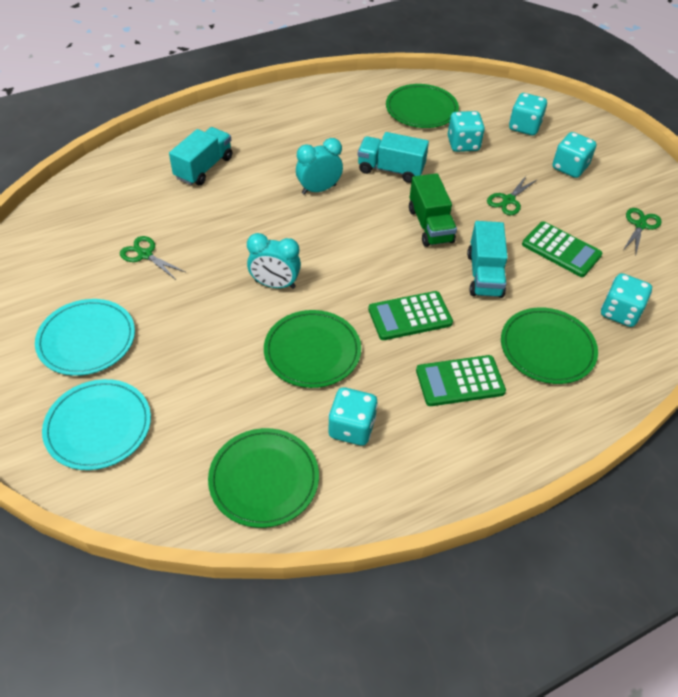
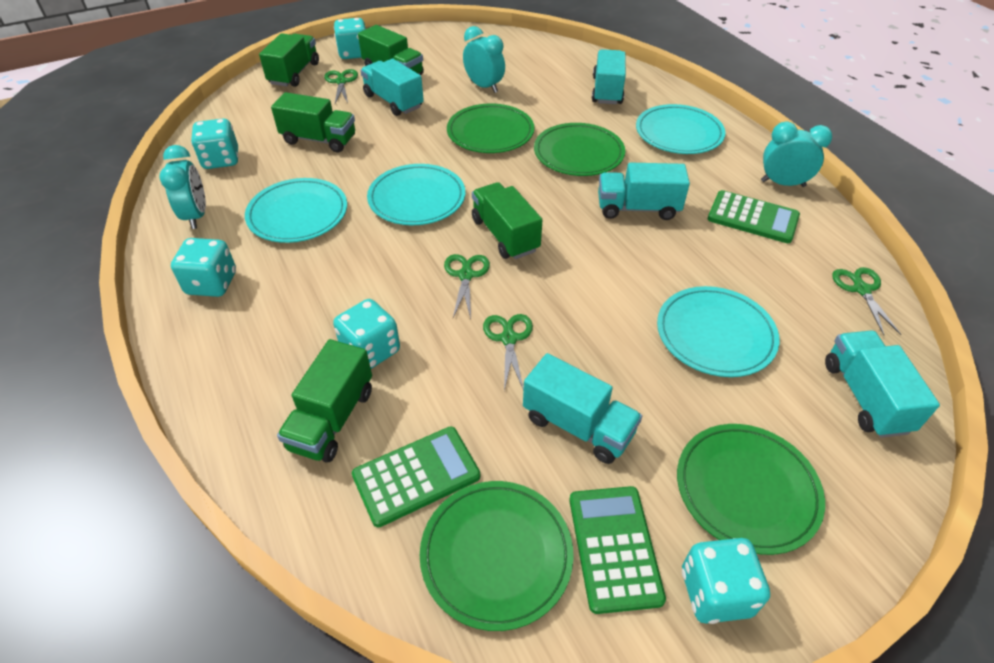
green scissors: 3 -> 4
green truck: 1 -> 5
turquoise clock: 2 -> 3
turquoise plate: 2 -> 4
turquoise truck: 3 -> 5

